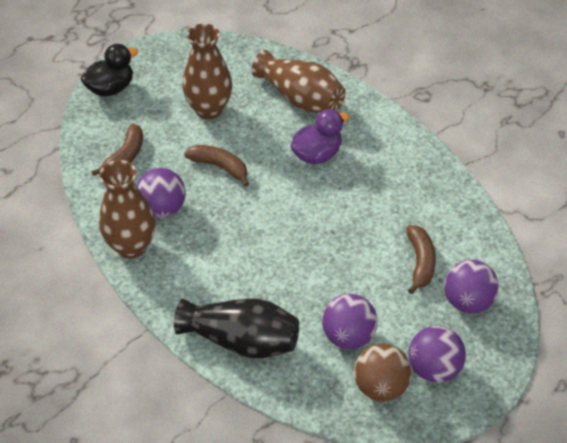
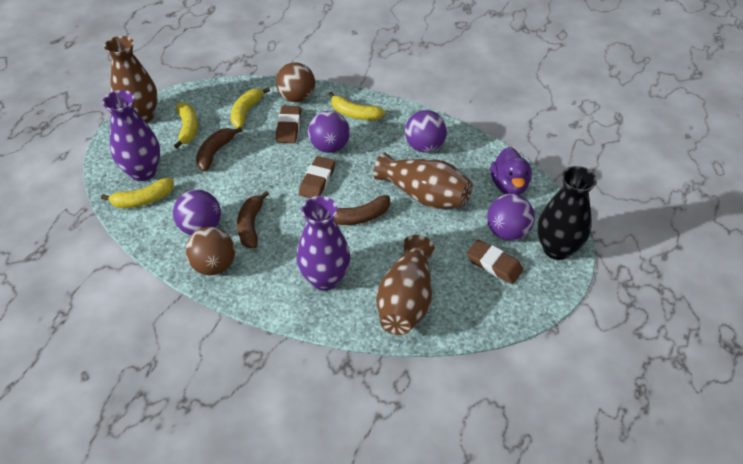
black duck: 1 -> 0
brown ball: 1 -> 2
brown eraser: 0 -> 3
purple vase: 0 -> 2
yellow banana: 0 -> 4

